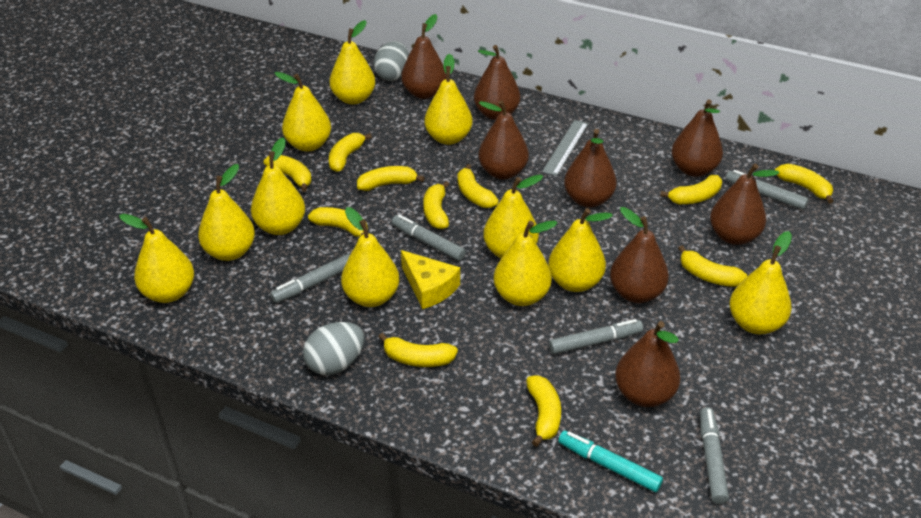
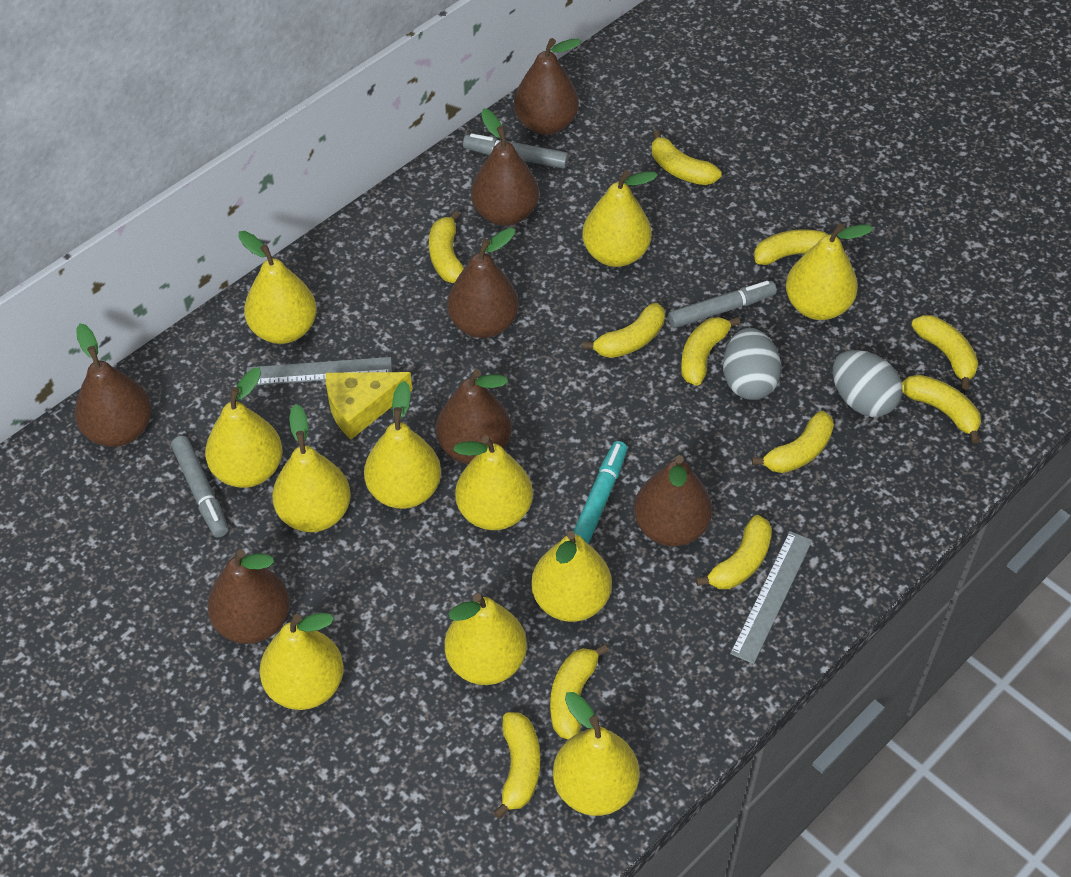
brown pear: 8 -> 7
grey marker: 5 -> 3
grey ruler: 1 -> 2

